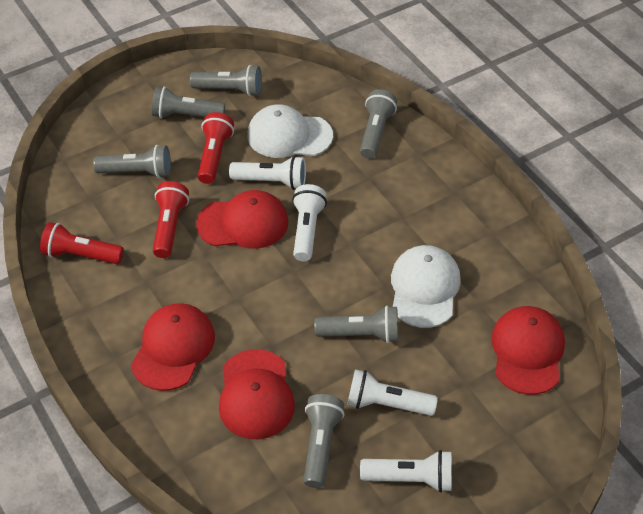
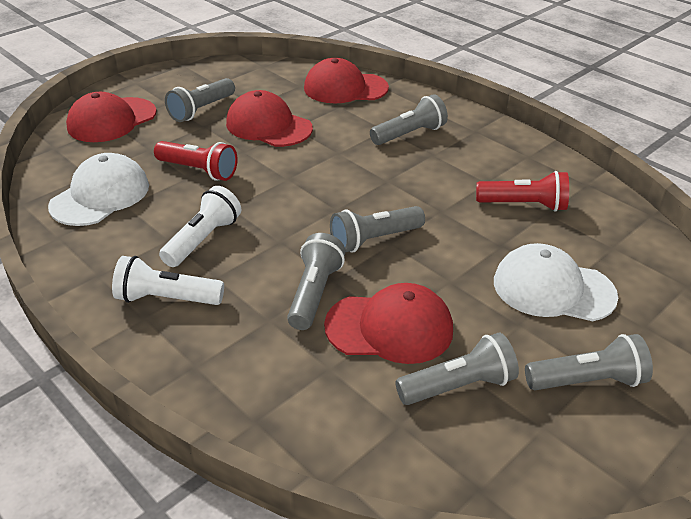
red flashlight: 3 -> 2
white flashlight: 4 -> 2

